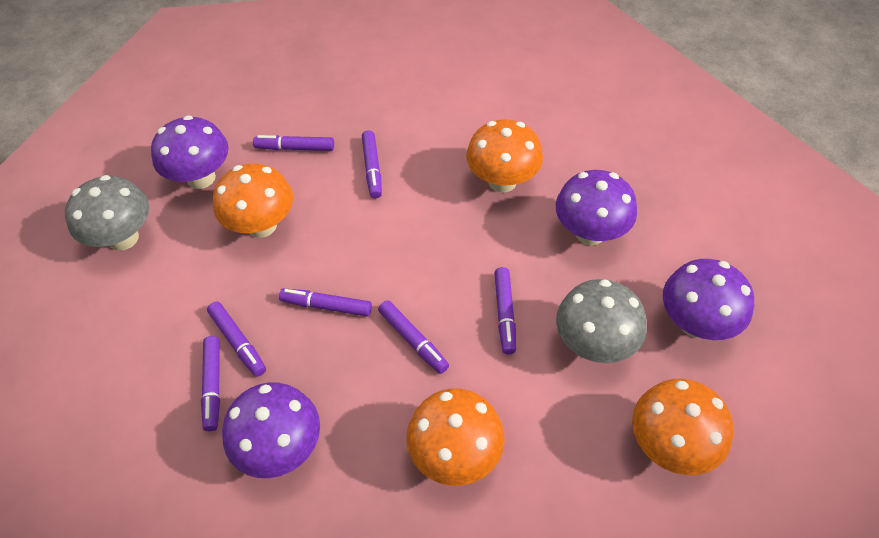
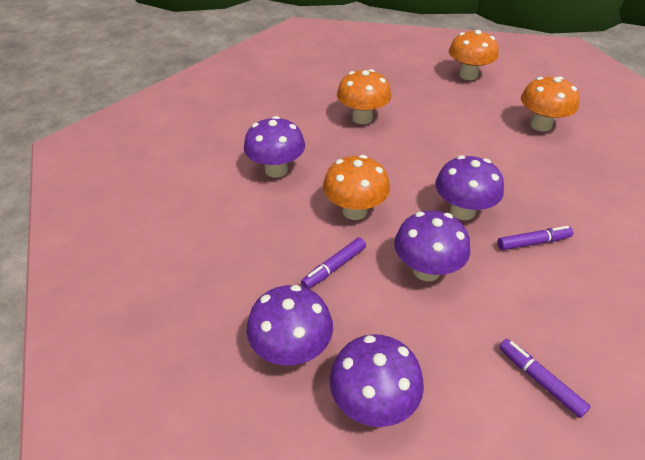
grey mushroom: 2 -> 0
purple marker: 7 -> 3
purple mushroom: 4 -> 5

